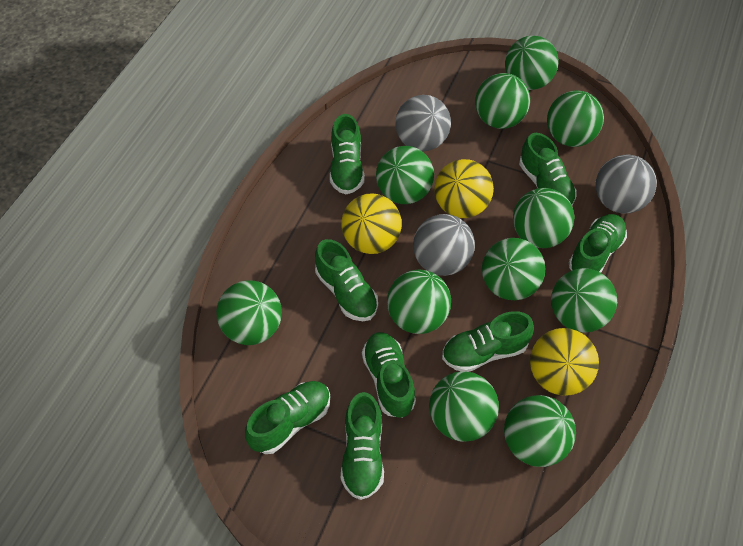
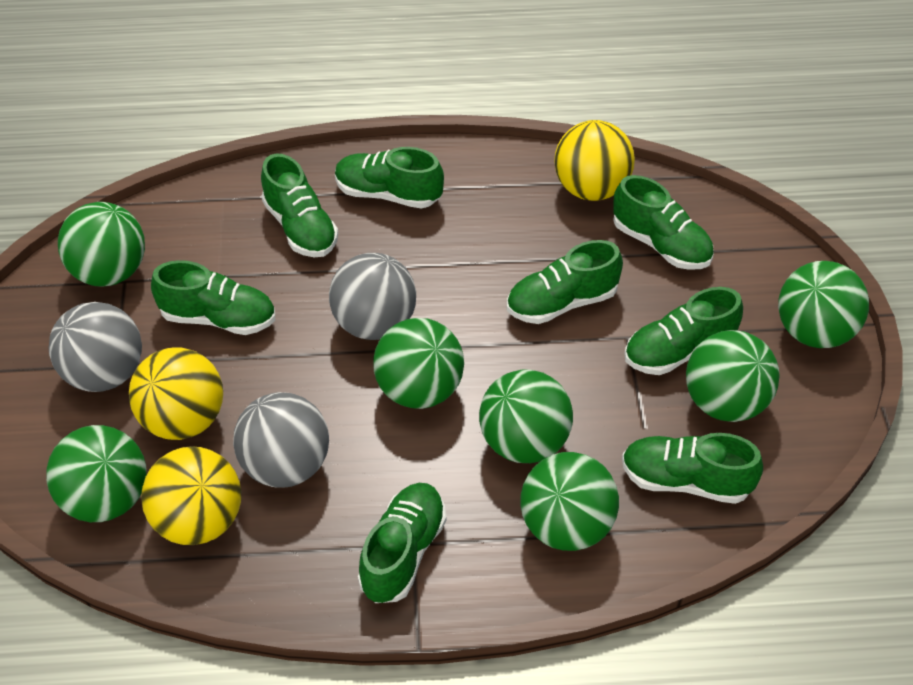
green ball: 11 -> 7

